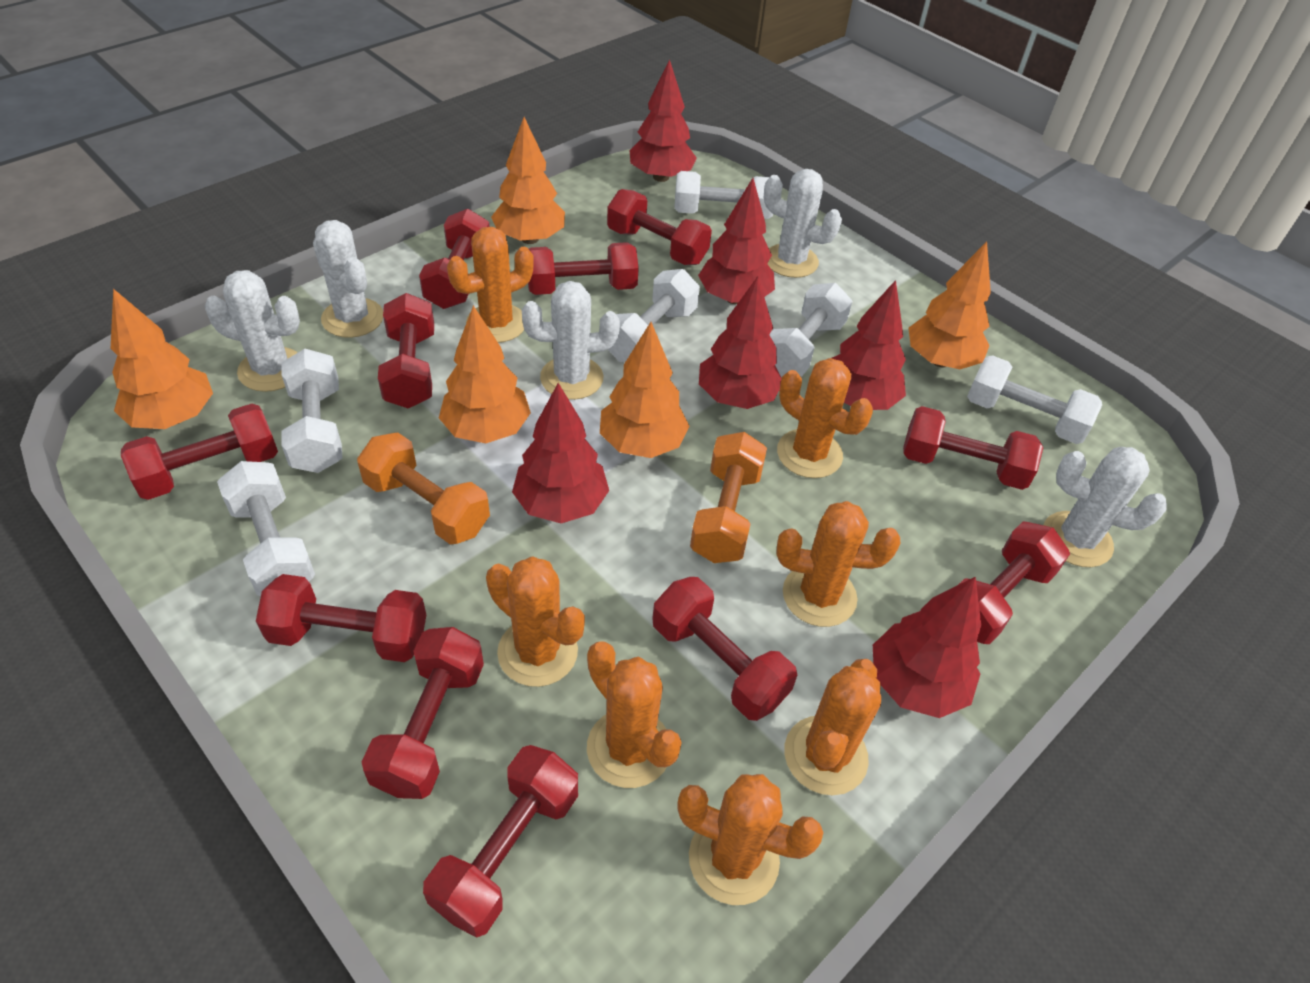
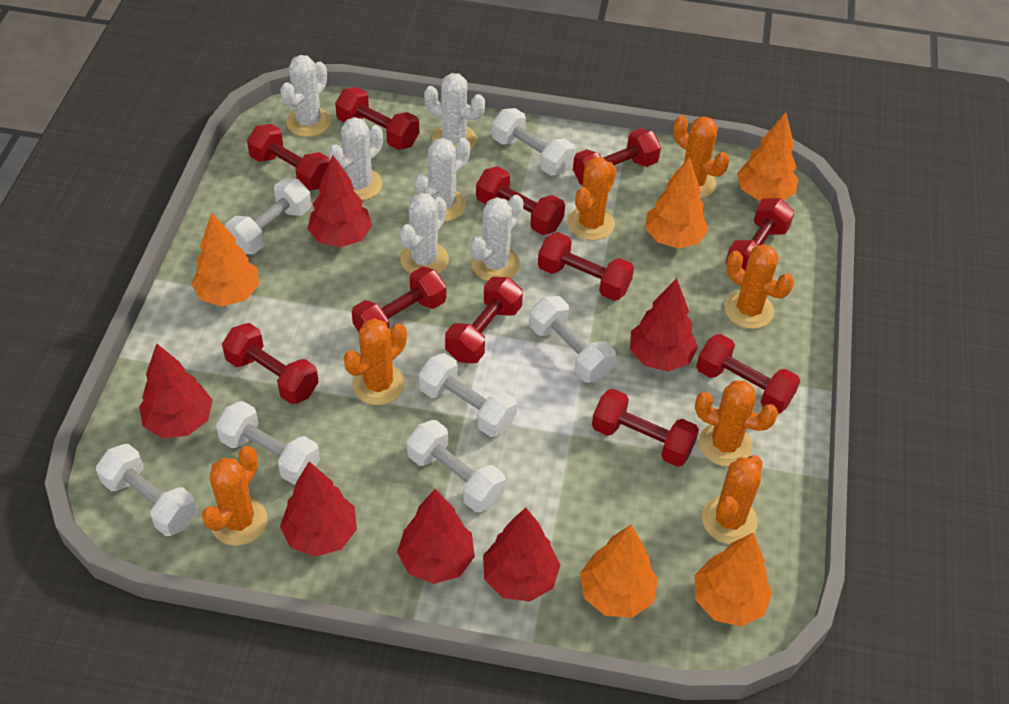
orange dumbbell: 2 -> 0
white cactus: 5 -> 6
white dumbbell: 6 -> 7

